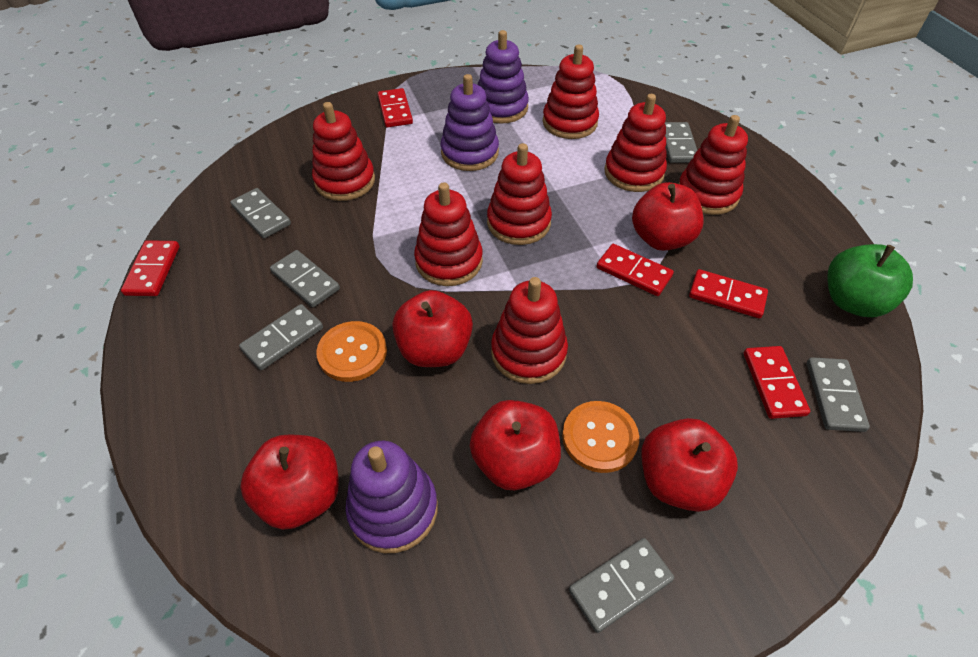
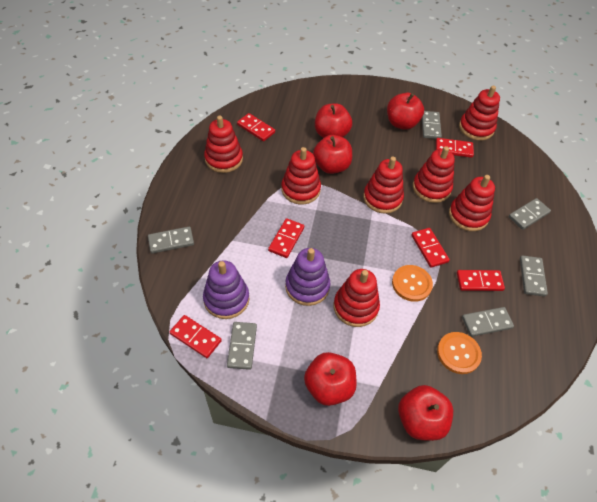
green apple: 1 -> 0
purple stacking toy: 3 -> 2
red domino: 5 -> 6

